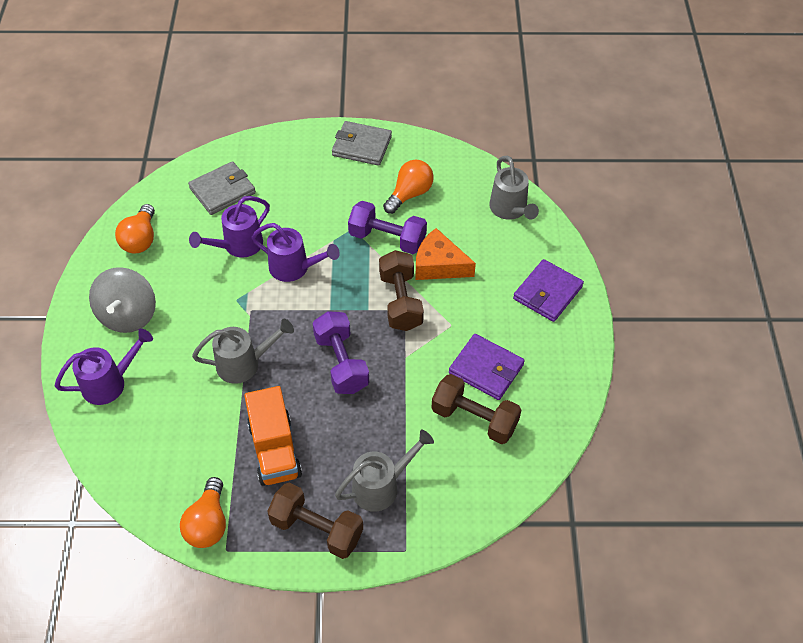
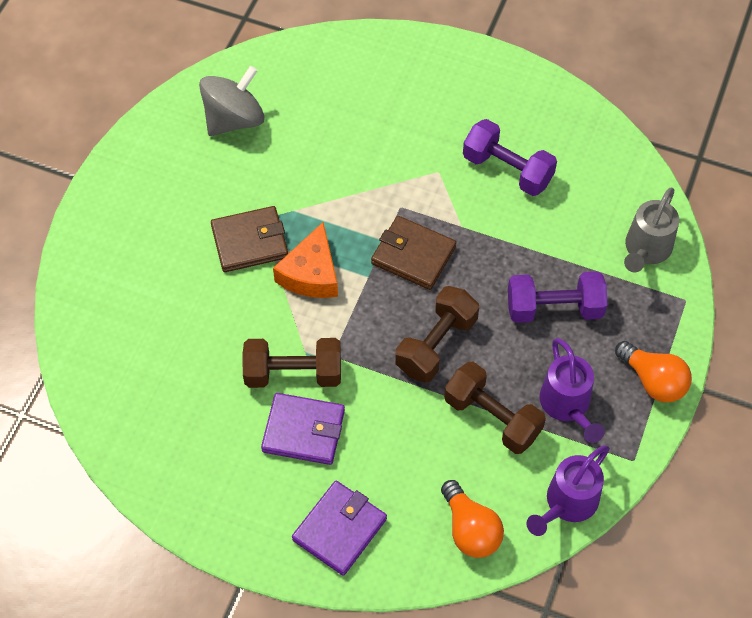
brown wallet: 0 -> 2
grey wallet: 2 -> 0
grey watering can: 3 -> 1
orange light bulb: 3 -> 2
orange truck: 1 -> 0
purple watering can: 3 -> 2

